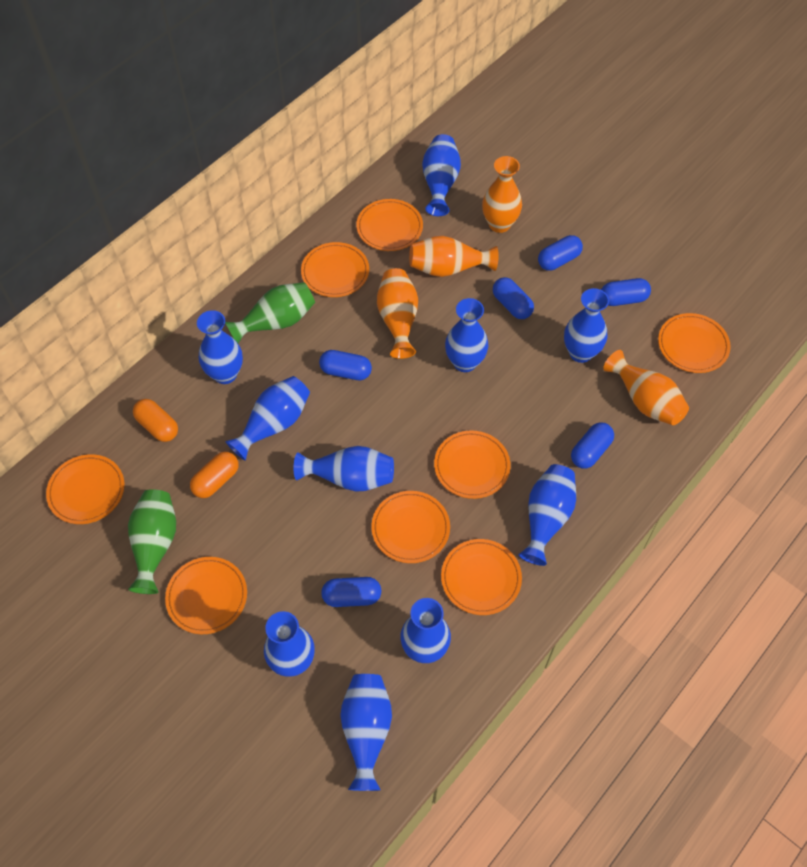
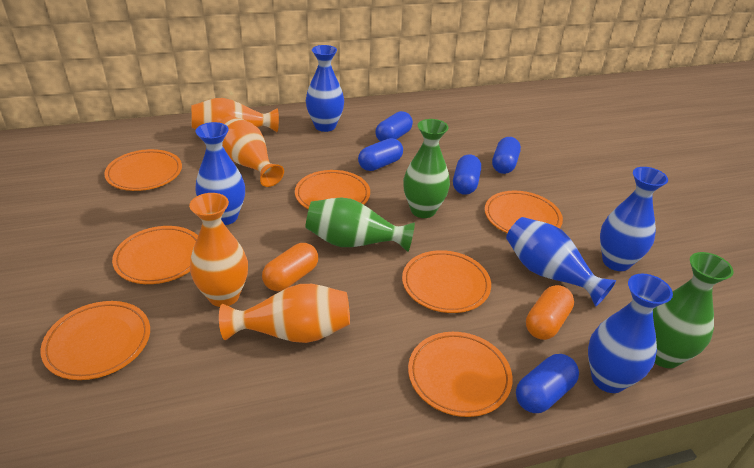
blue capsule: 6 -> 5
blue vase: 10 -> 5
green vase: 2 -> 3
orange plate: 8 -> 7

